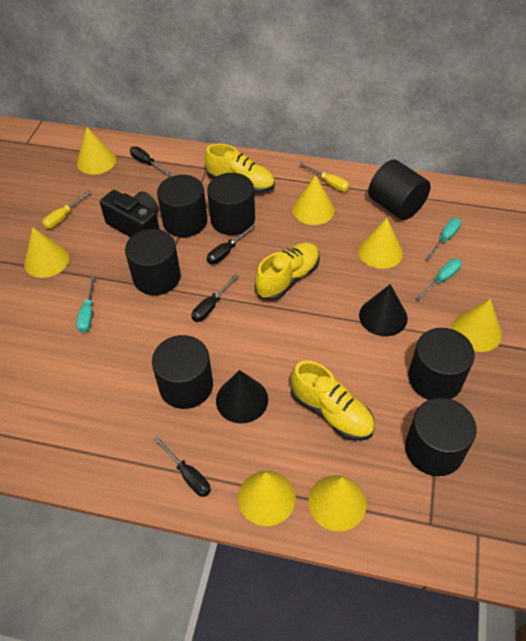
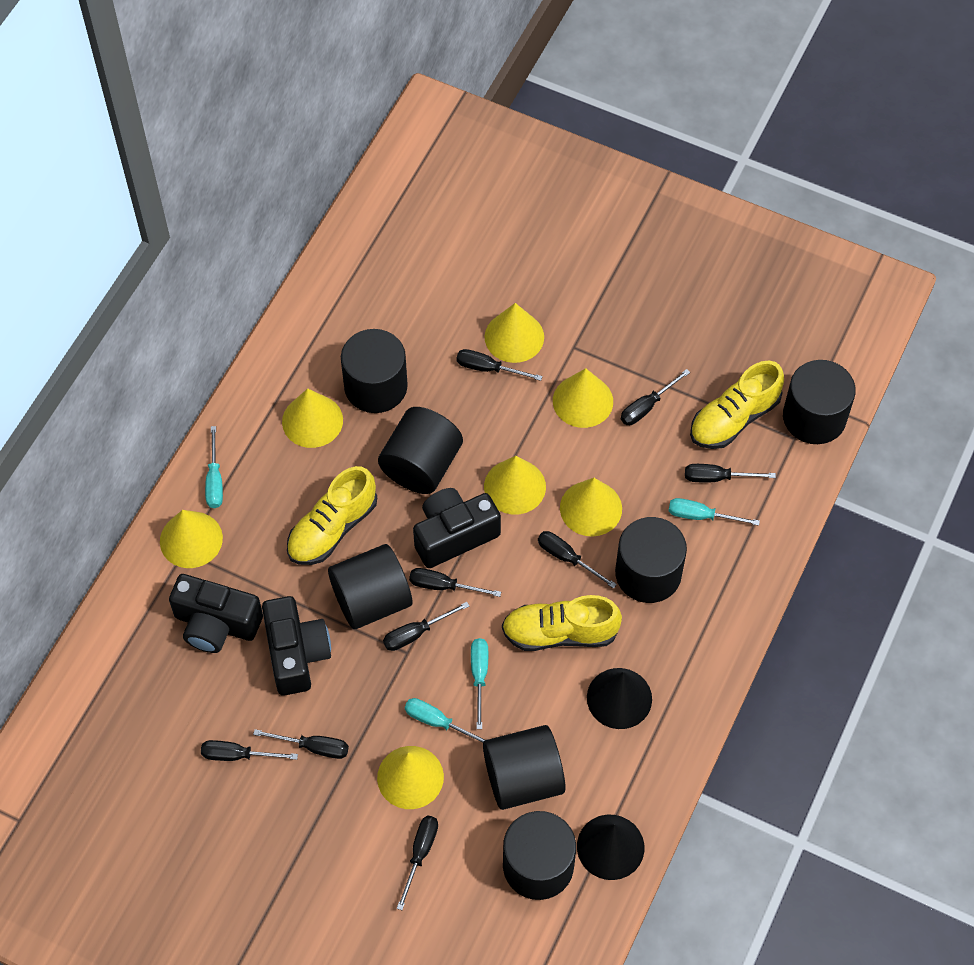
black camera: 1 -> 3
black screwdriver: 4 -> 9
turquoise screwdriver: 3 -> 4
yellow screwdriver: 2 -> 0

